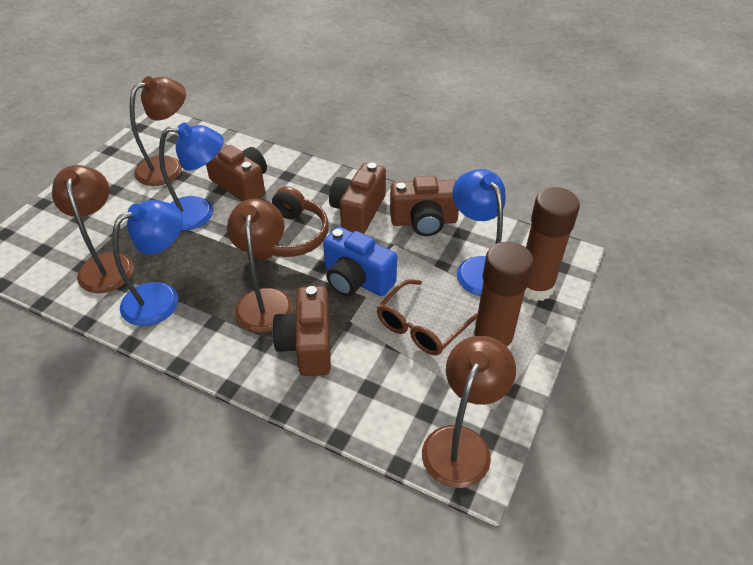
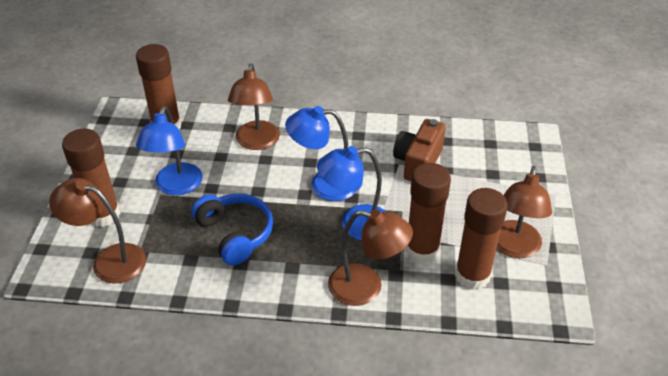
blue camera: 1 -> 0
blue headphones: 0 -> 1
brown camera: 4 -> 1
brown glasses: 1 -> 0
brown glue stick: 2 -> 4
brown headphones: 1 -> 0

